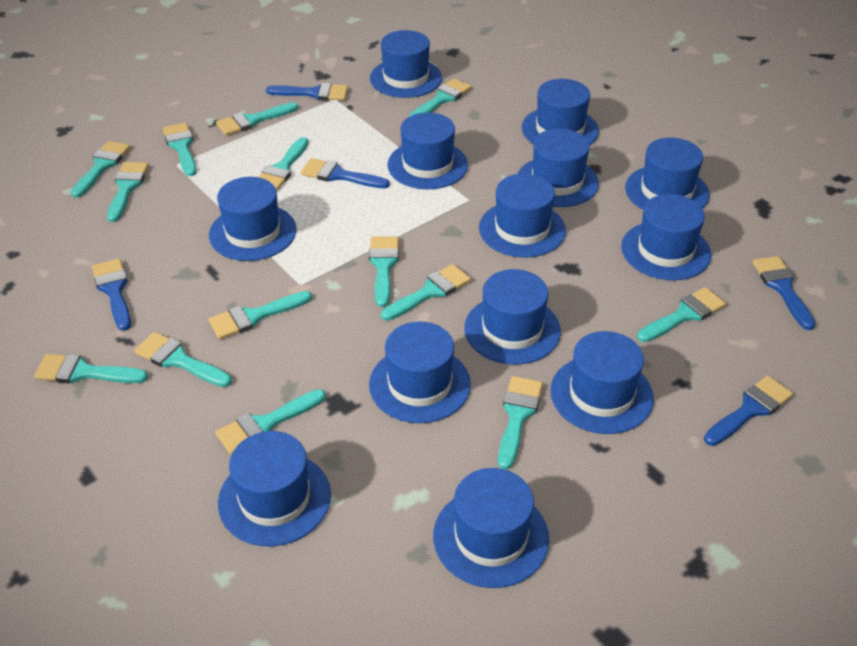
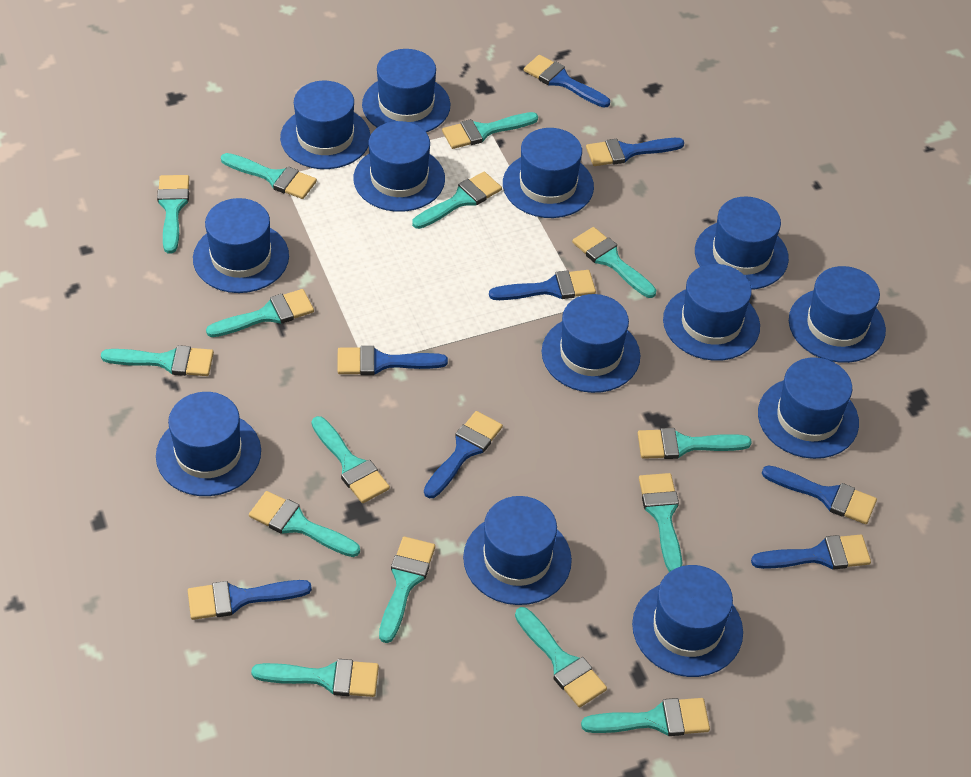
blue brush: 5 -> 8
turquoise brush: 14 -> 15

